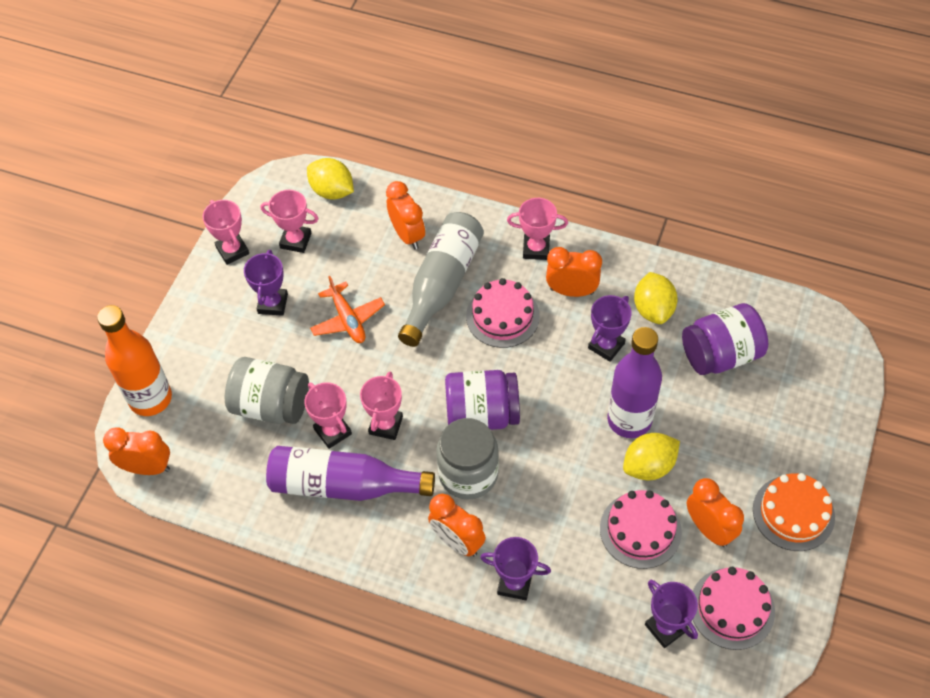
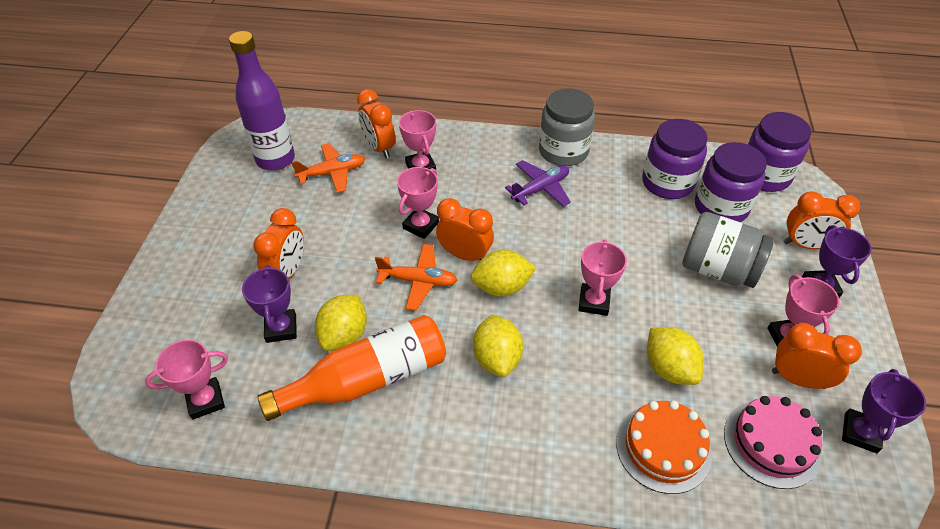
grey bottle: 1 -> 0
orange plane: 1 -> 2
pink cake: 3 -> 1
purple bottle: 2 -> 1
purple jar: 2 -> 3
purple plane: 0 -> 1
purple trophy: 4 -> 3
yellow lemon: 3 -> 4

